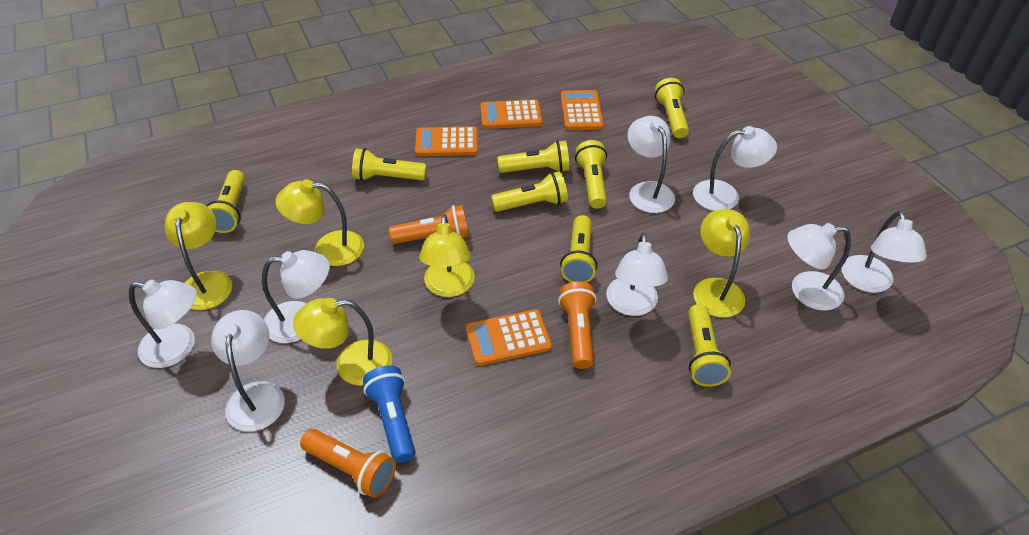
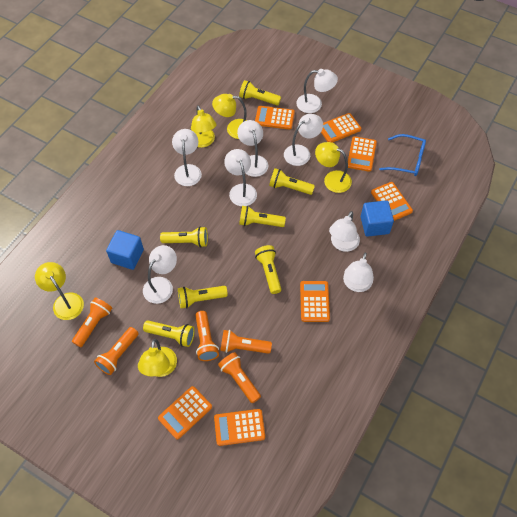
blue cube: 0 -> 2
blue flashlight: 1 -> 0
blue glasses: 0 -> 1
orange calculator: 4 -> 7
orange flashlight: 3 -> 5
yellow flashlight: 8 -> 7

